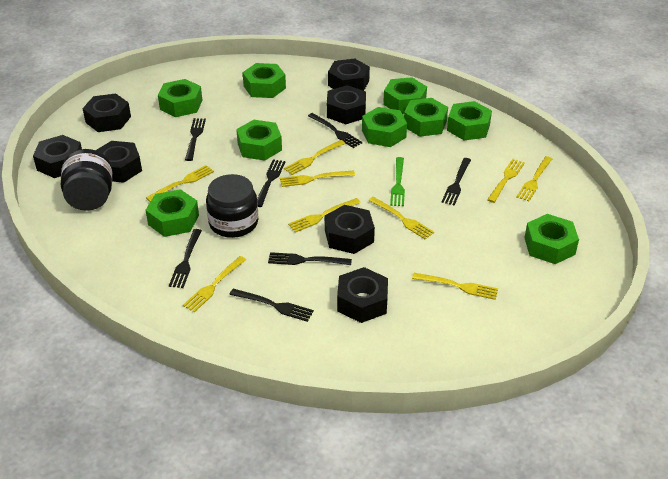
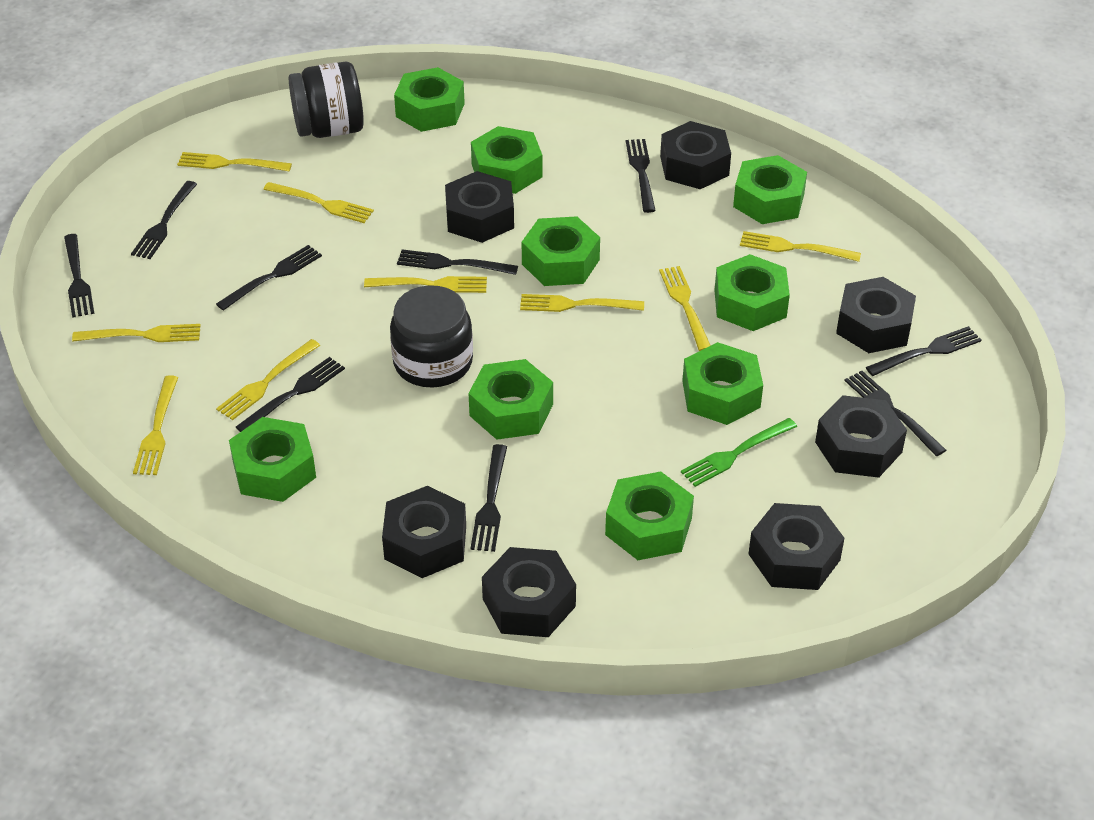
black fork: 7 -> 9

